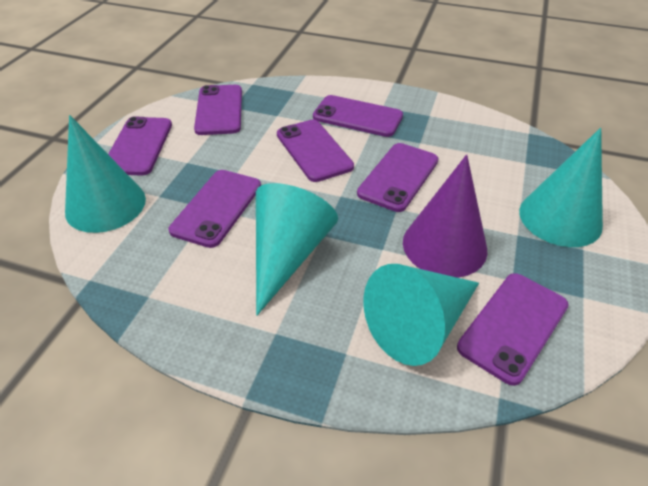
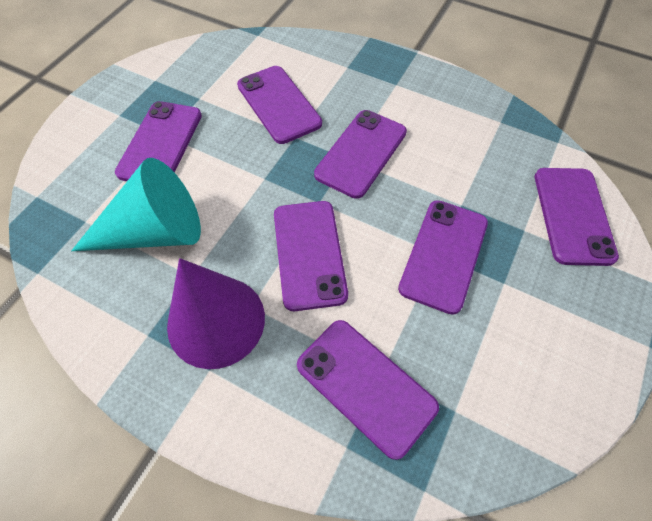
turquoise cone: 4 -> 1

